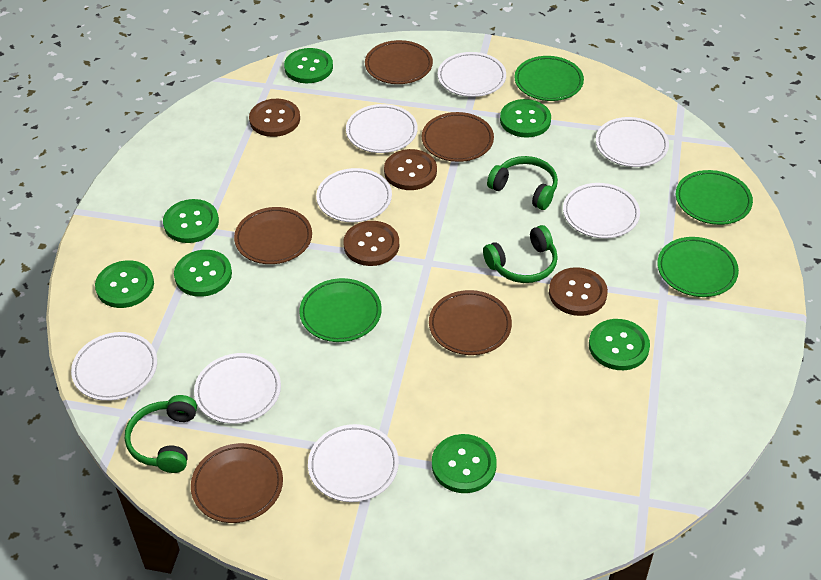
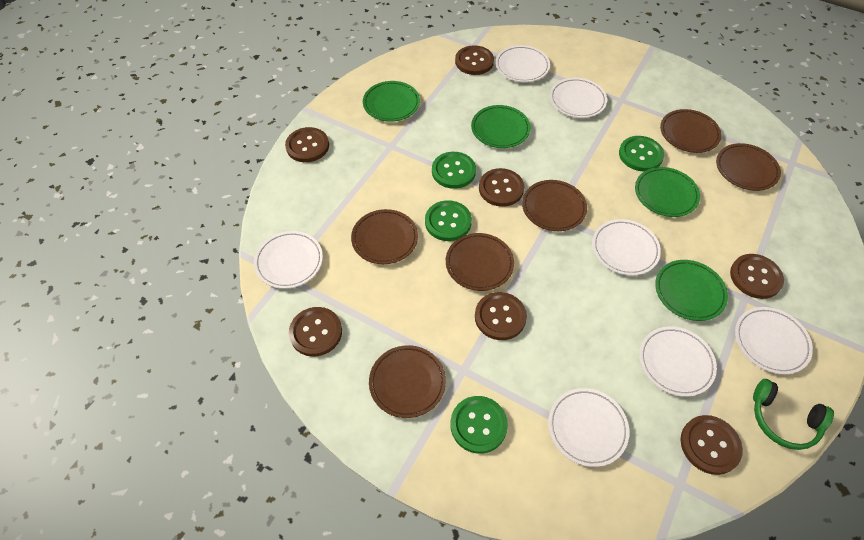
brown button: 4 -> 7
brown plate: 5 -> 6
green button: 7 -> 4
green headphones: 3 -> 1
white plate: 8 -> 7

